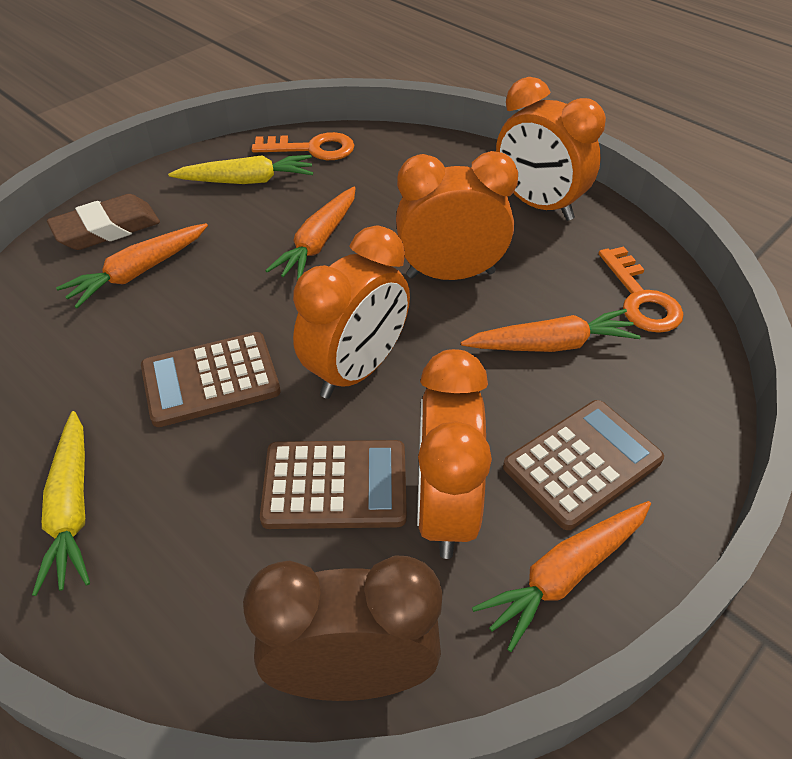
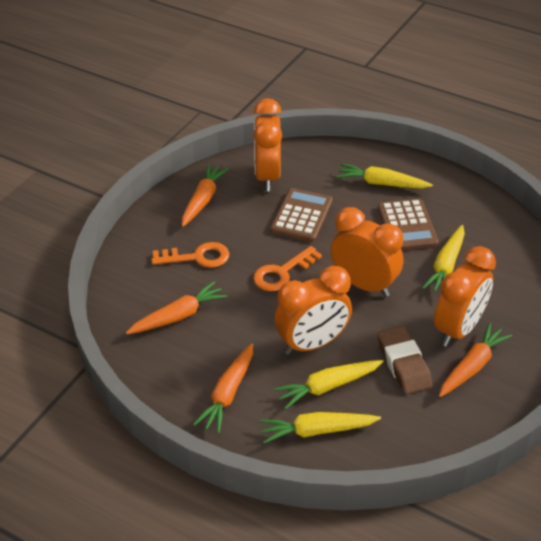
brown calculator: 3 -> 2
brown clock: 1 -> 0
yellow carrot: 2 -> 4

